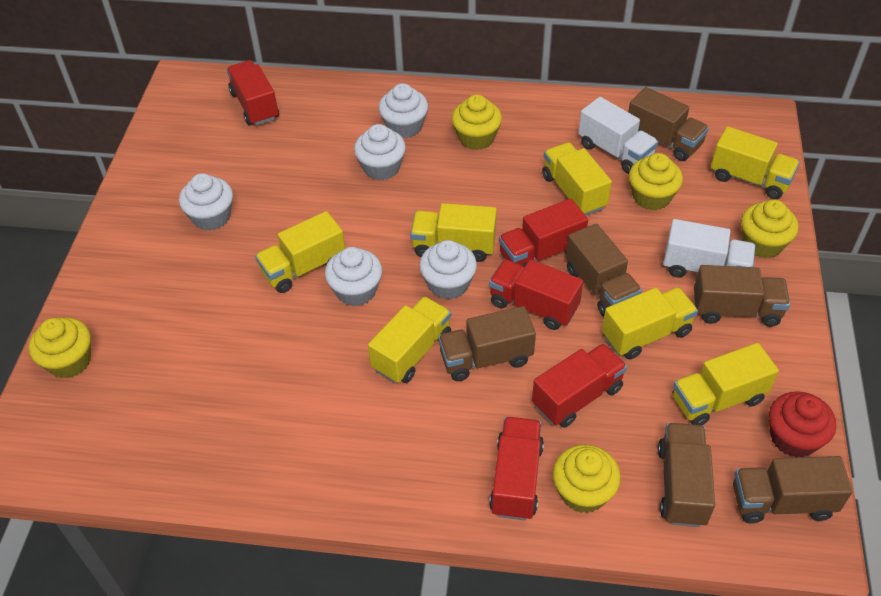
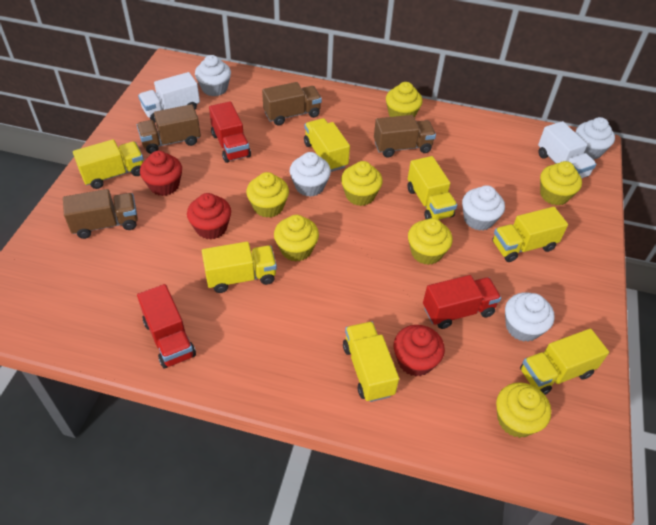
brown truck: 6 -> 4
red cupcake: 1 -> 3
red truck: 5 -> 3
yellow cupcake: 5 -> 7

